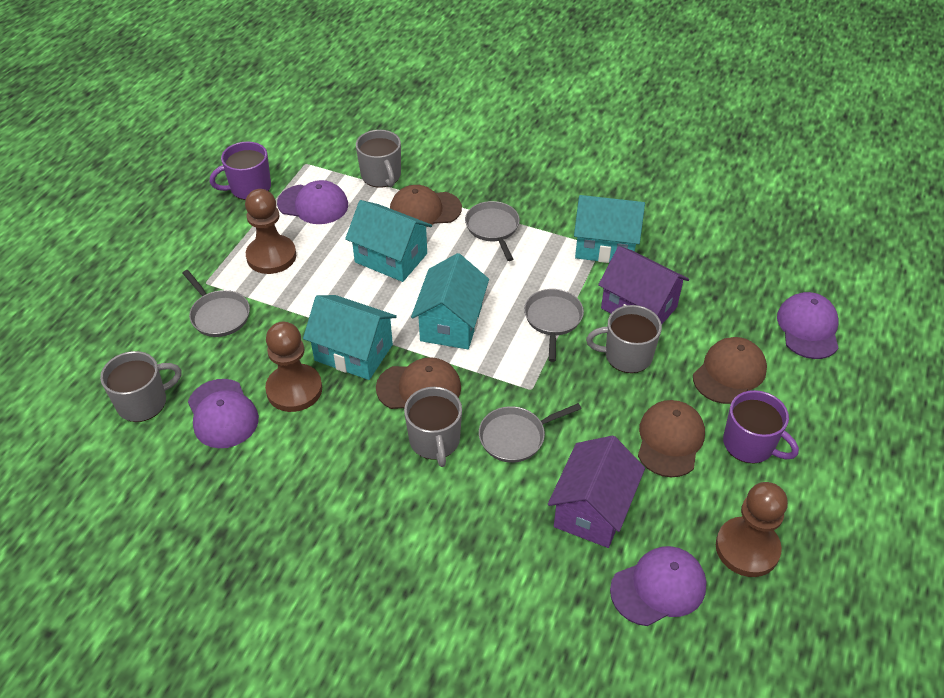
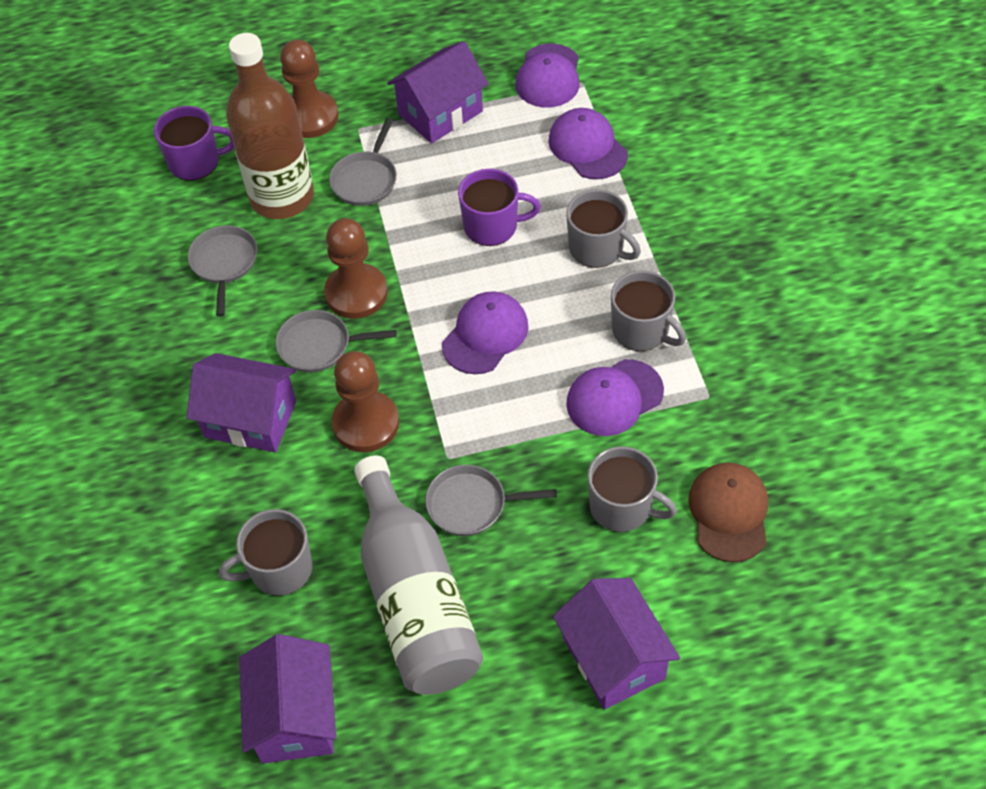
brown bottle: 0 -> 1
brown cap: 4 -> 1
grey bottle: 0 -> 1
purple house: 2 -> 4
turquoise house: 4 -> 0

